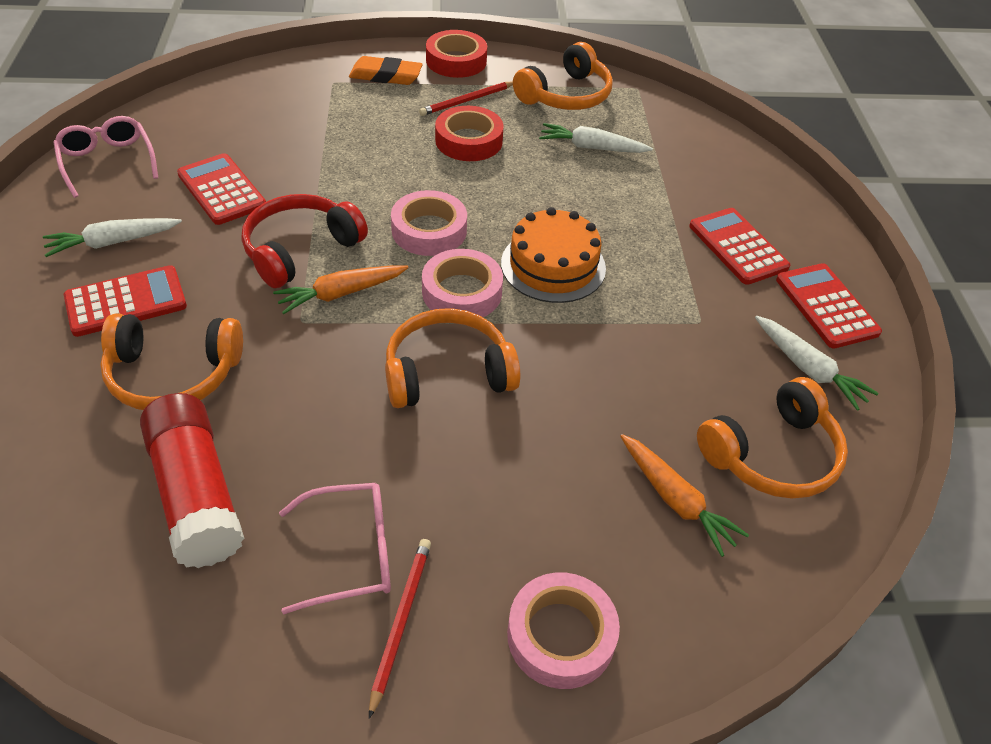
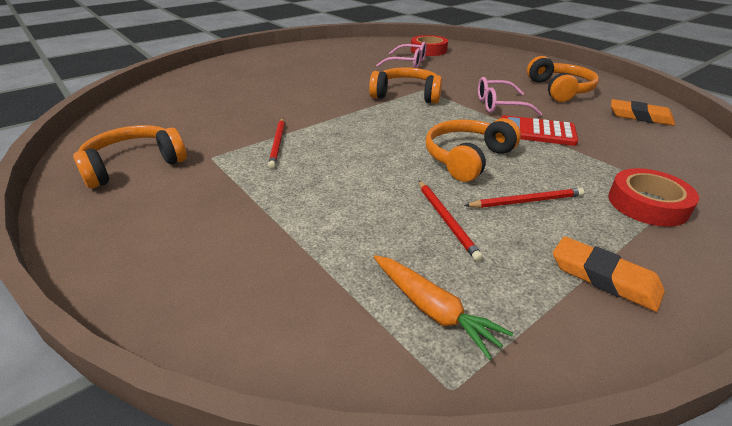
orange cake: 1 -> 0
orange carrot: 2 -> 1
orange eraser: 1 -> 2
pink tape: 3 -> 0
red calculator: 4 -> 1
red glue stick: 1 -> 0
red headphones: 1 -> 0
red pencil: 2 -> 3
white carrot: 3 -> 0

